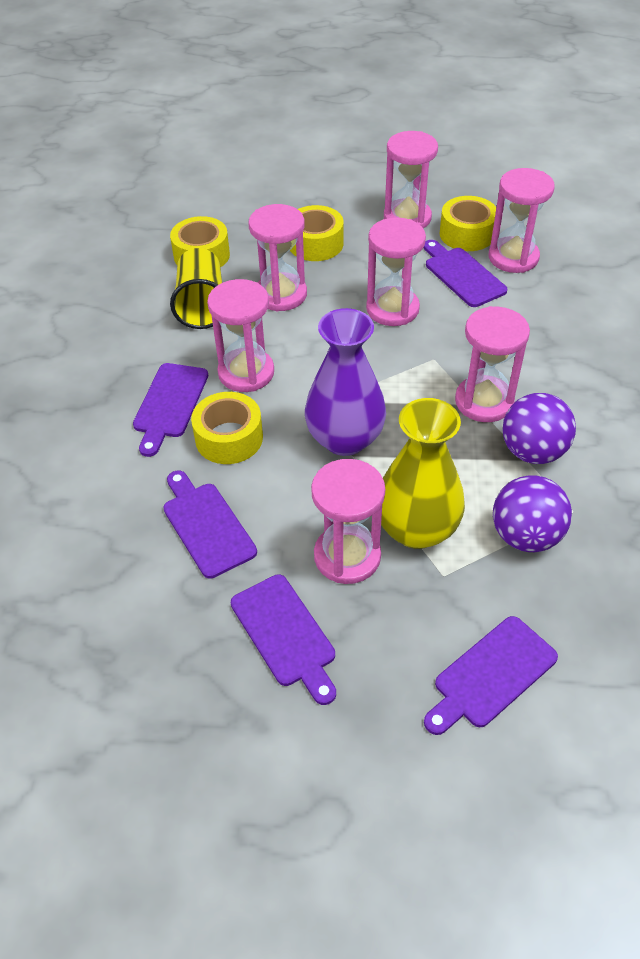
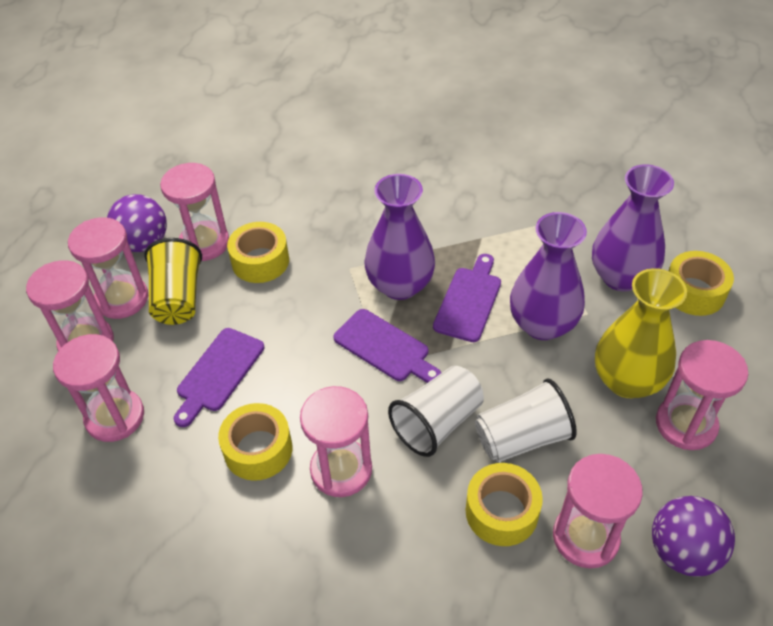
purple cutting board: 5 -> 3
purple vase: 1 -> 3
white cup: 0 -> 2

